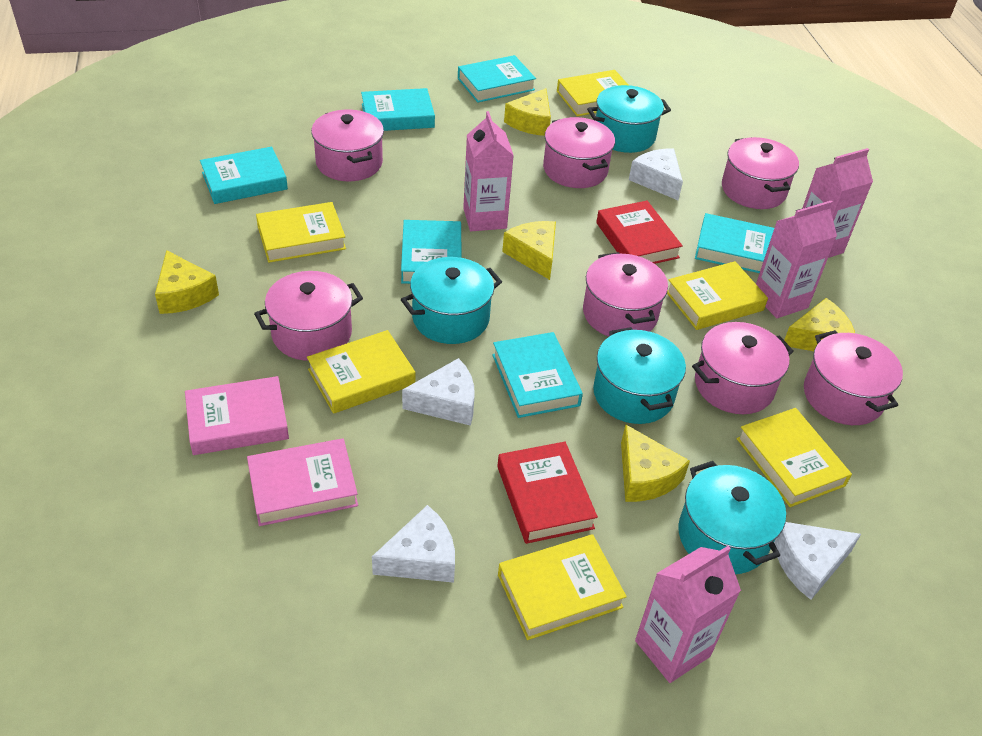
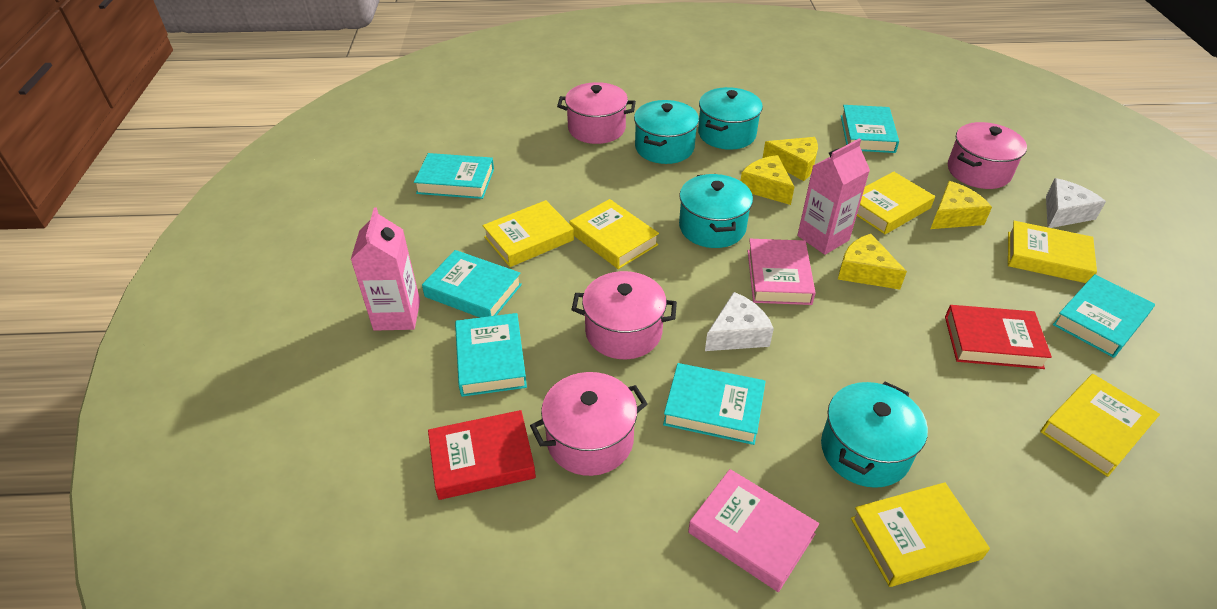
pink carton: 4 -> 2
pink pot: 7 -> 4
white cheese: 4 -> 2
yellow cheese: 5 -> 4

